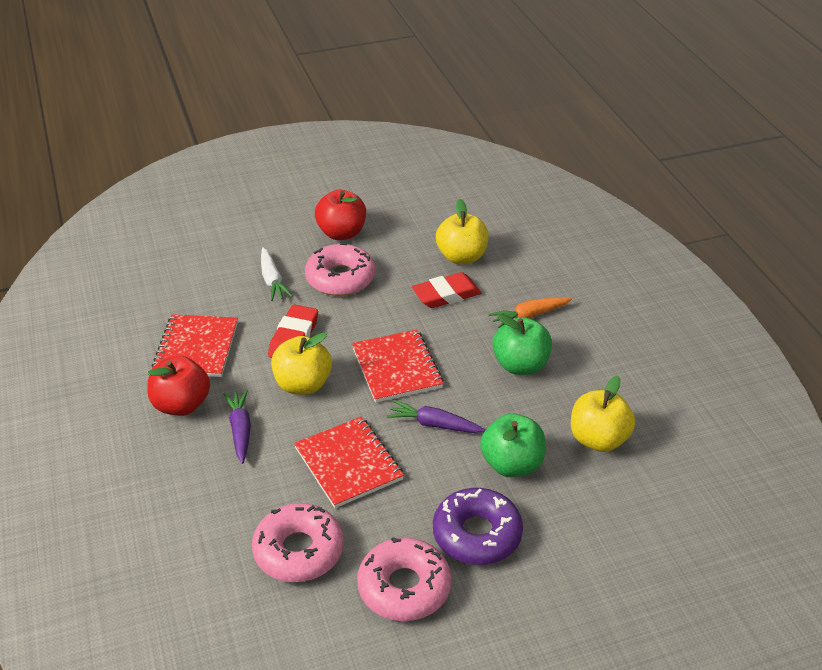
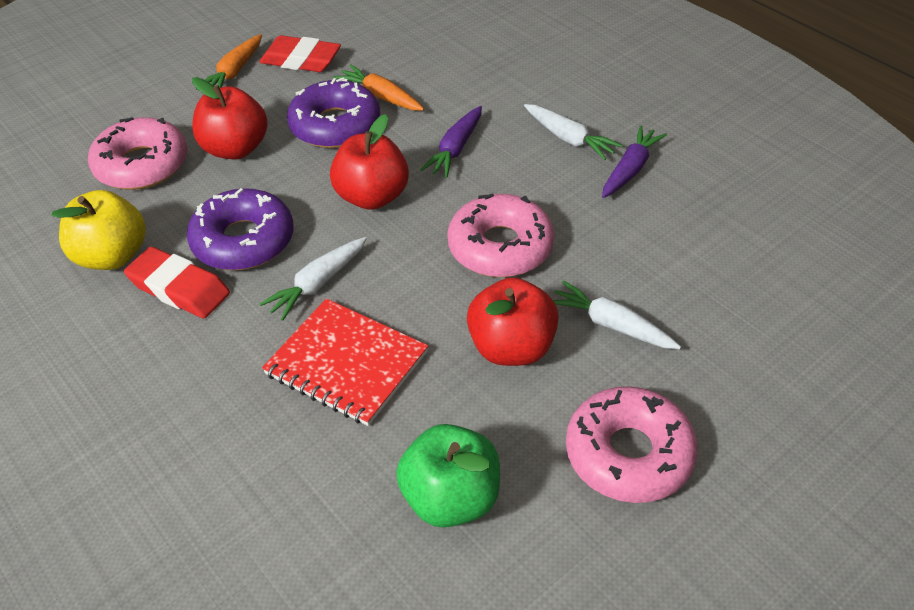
green apple: 2 -> 1
orange carrot: 1 -> 2
purple donut: 1 -> 2
red apple: 2 -> 3
red notebook: 3 -> 1
white carrot: 1 -> 3
yellow apple: 3 -> 1

